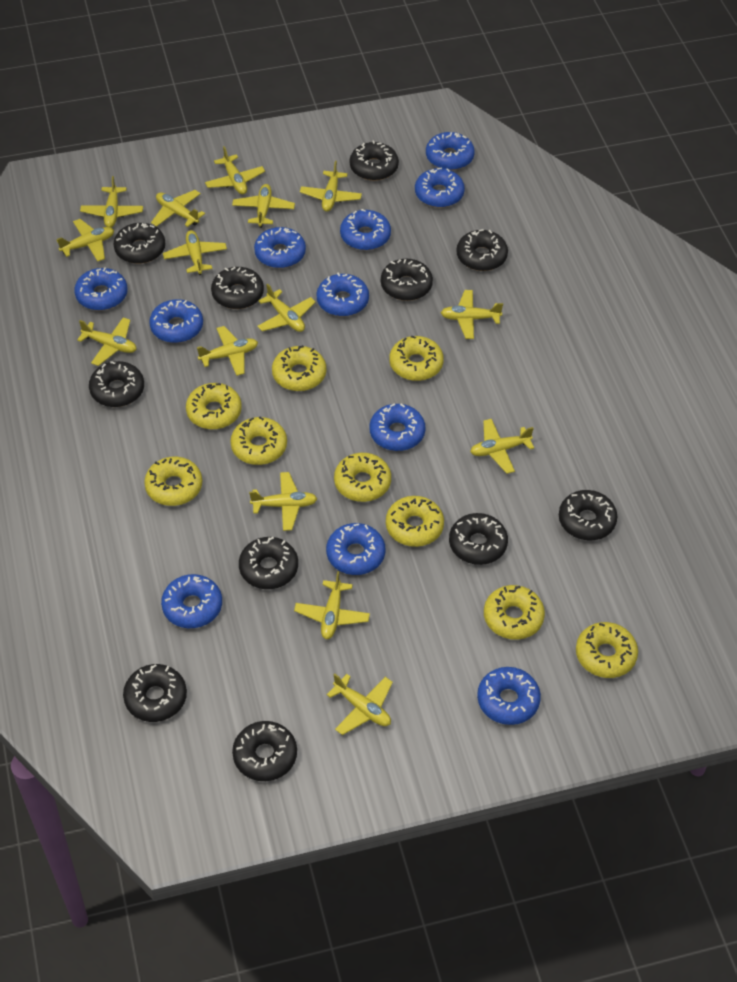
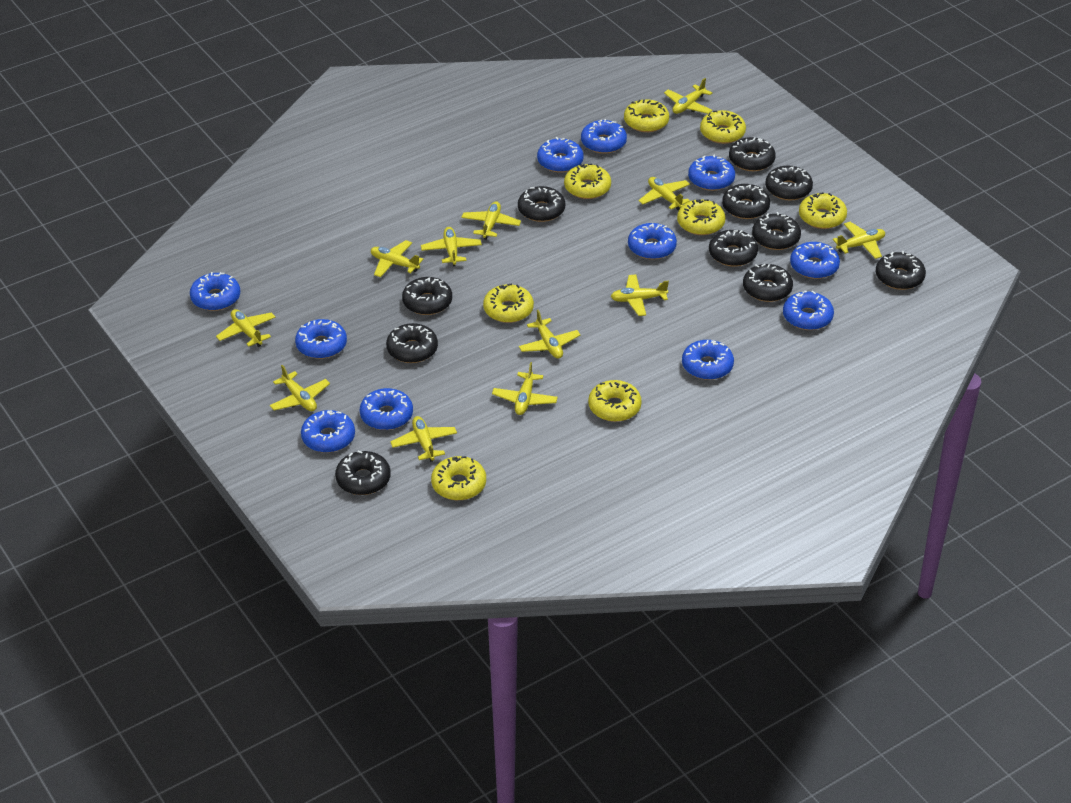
yellow donut: 9 -> 8
yellow plane: 15 -> 12

